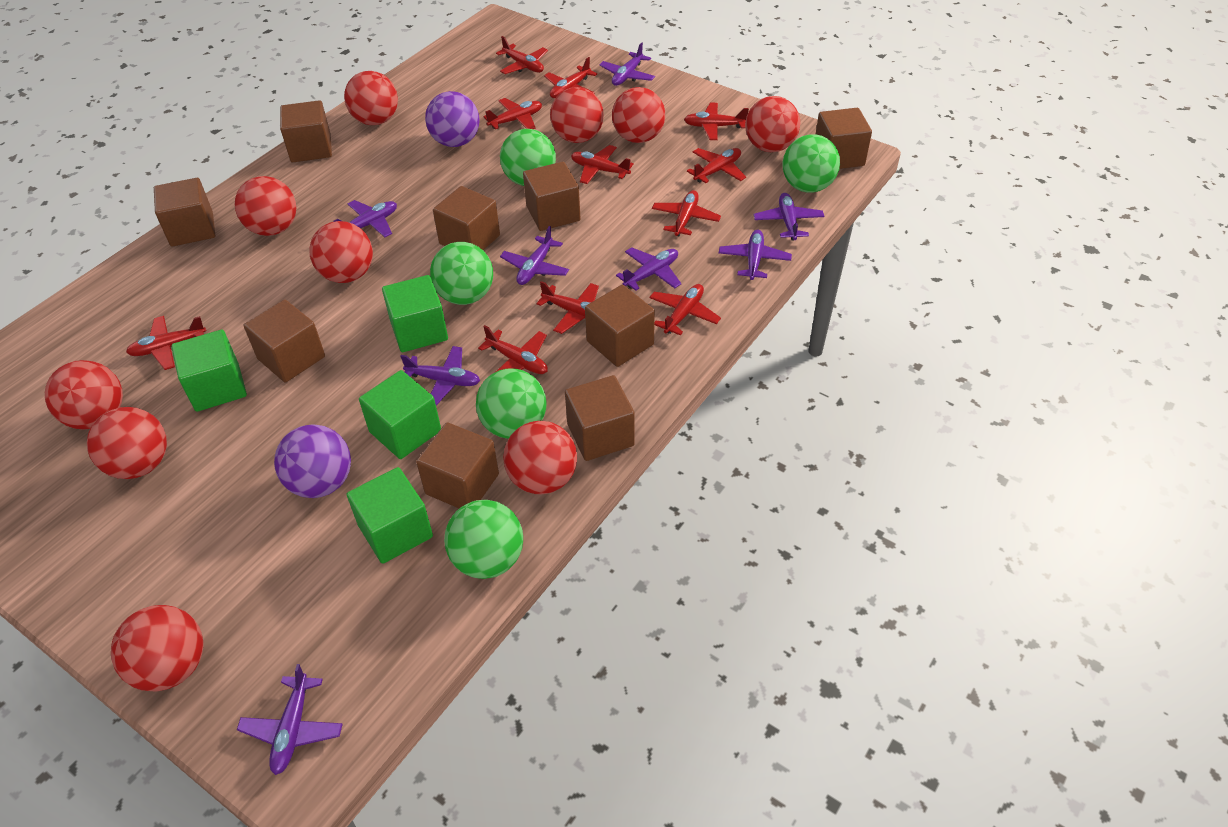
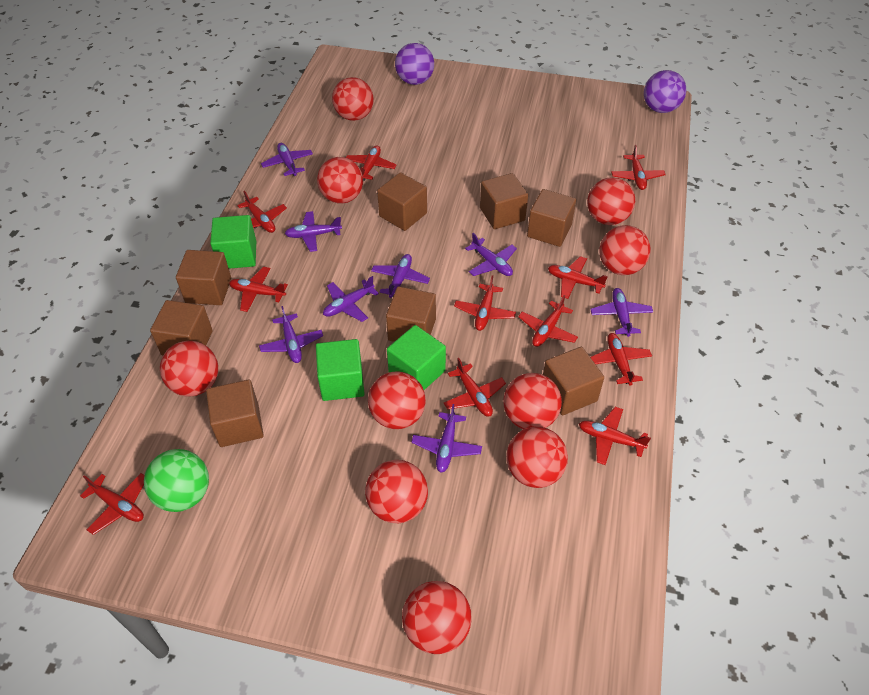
brown cube: 9 -> 8
green ball: 5 -> 1
green cube: 4 -> 3

